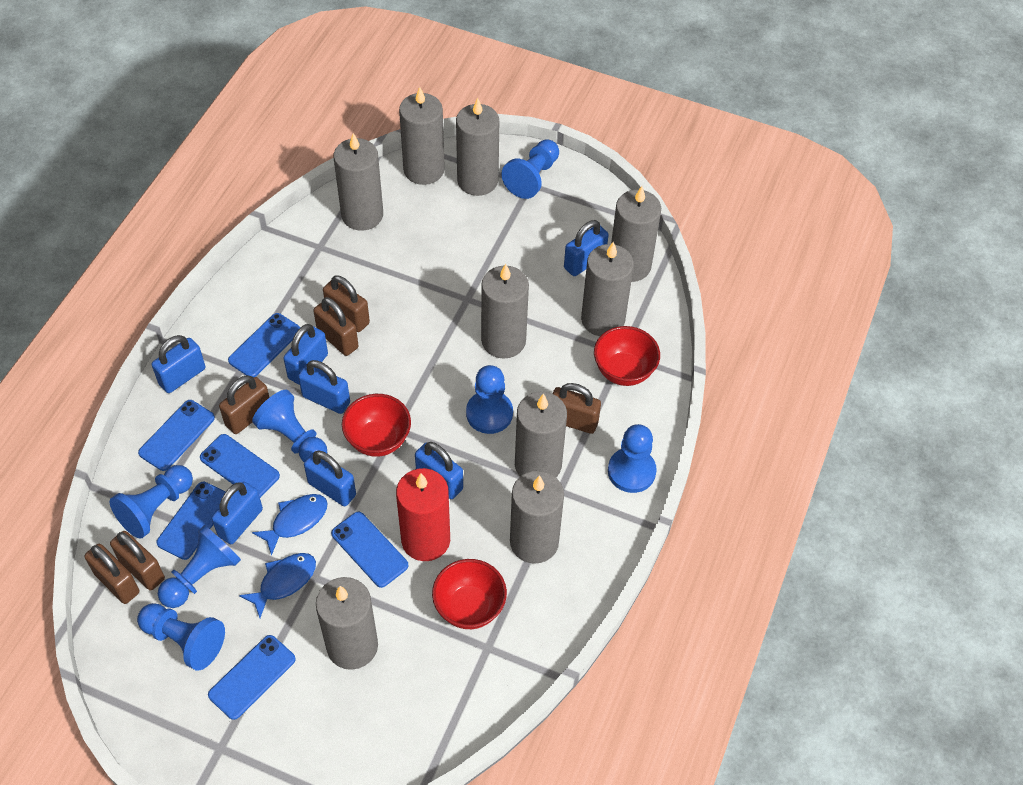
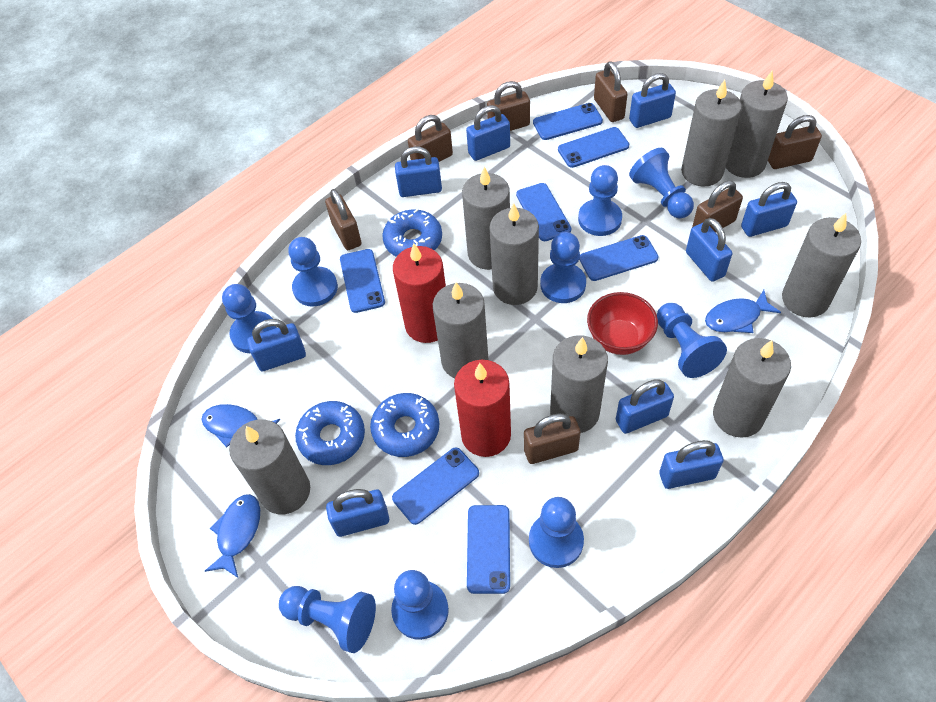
blue donut: 0 -> 3
blue fish: 2 -> 3
blue padlock: 7 -> 9
blue pawn: 7 -> 9
blue phone: 6 -> 7
brown padlock: 6 -> 7
red bowl: 3 -> 1
red candle: 1 -> 2

